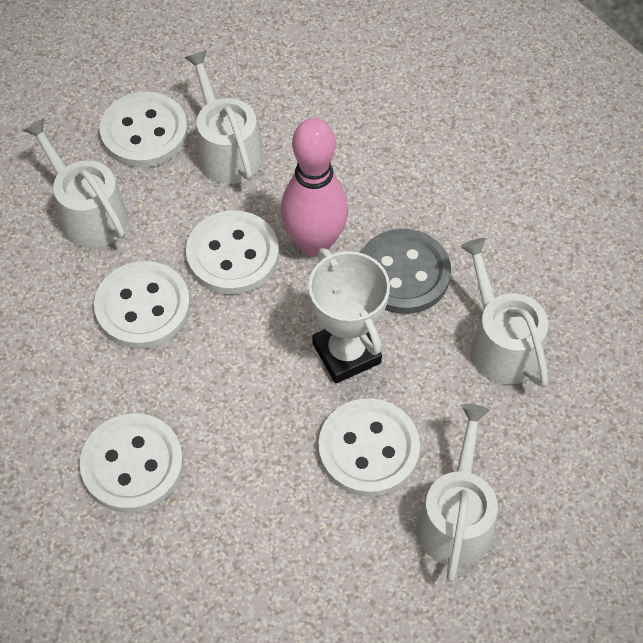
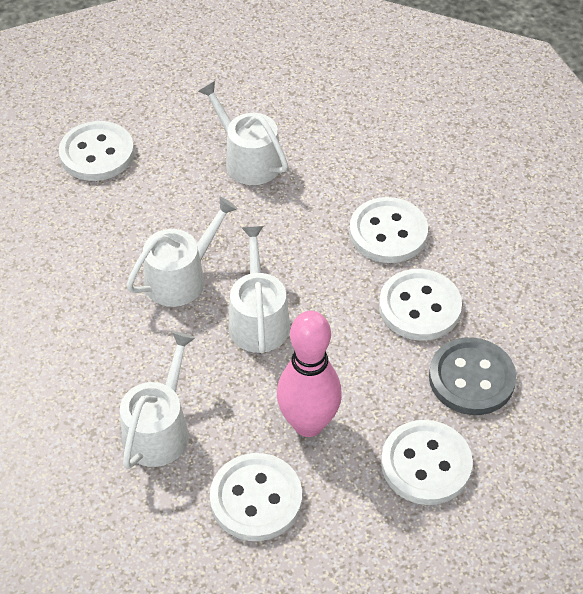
white trophy: 1 -> 0

